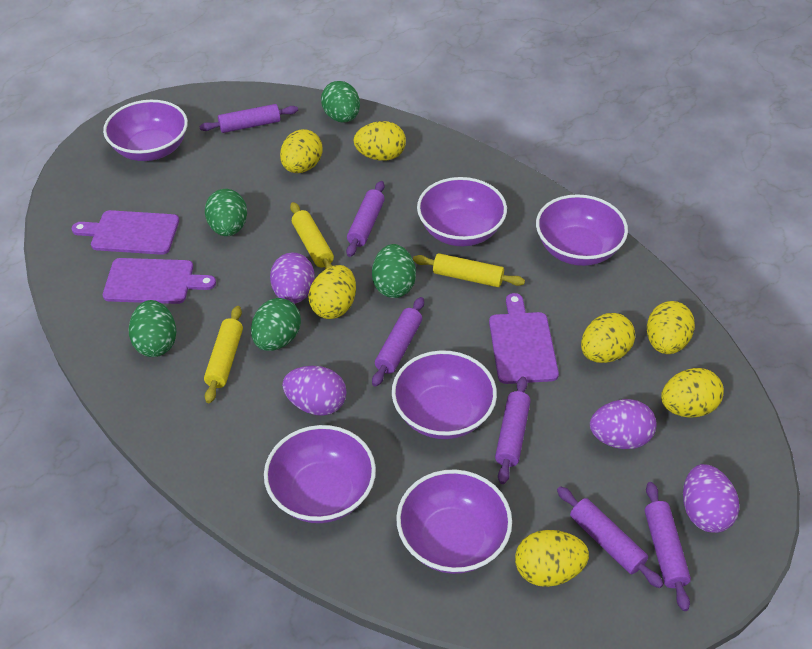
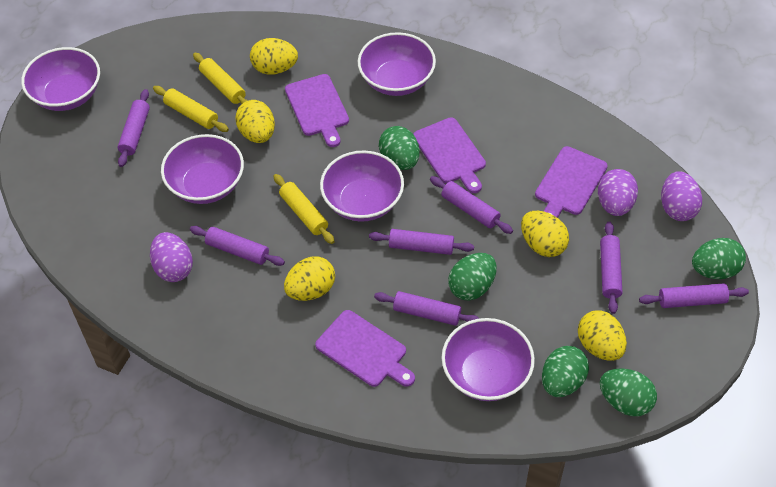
purple bowl: 6 -> 5
purple cutting board: 3 -> 4
purple egg: 4 -> 3
purple rolling pin: 6 -> 7
yellow egg: 7 -> 5

